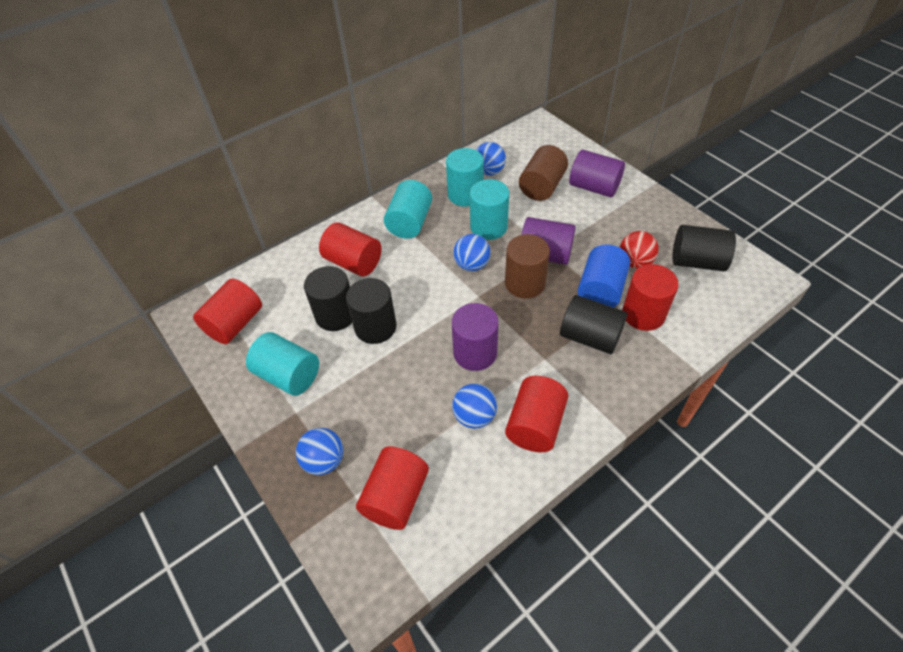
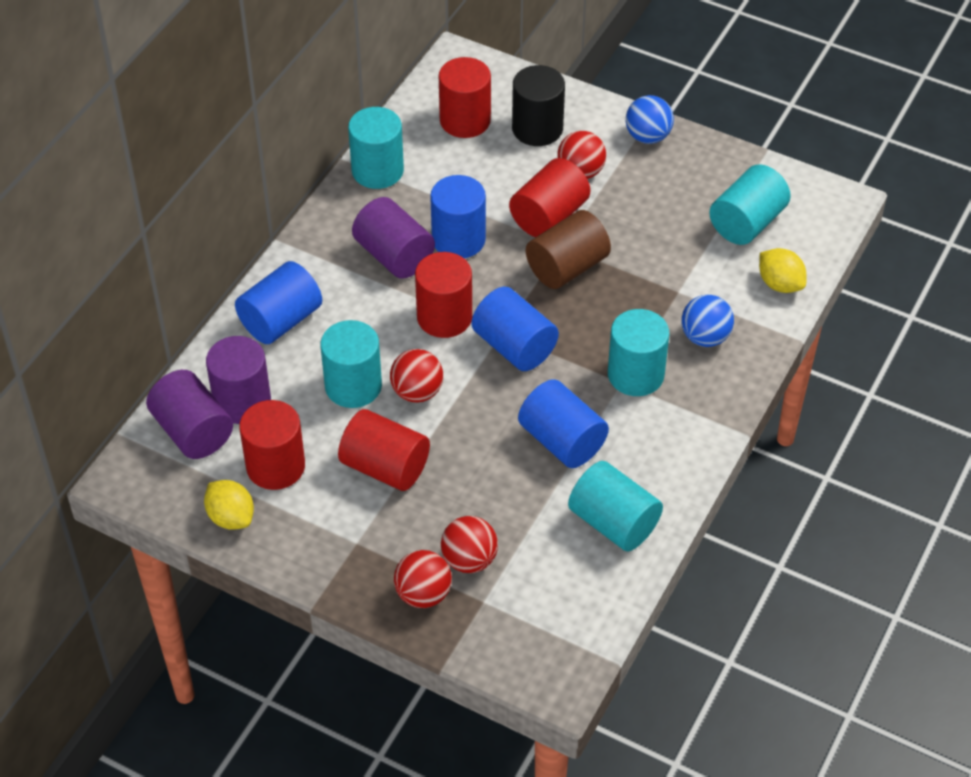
black cylinder: 4 -> 1
blue ball: 4 -> 2
blue cylinder: 1 -> 4
brown cylinder: 2 -> 1
red ball: 1 -> 4
turquoise cylinder: 4 -> 5
yellow lemon: 0 -> 2

